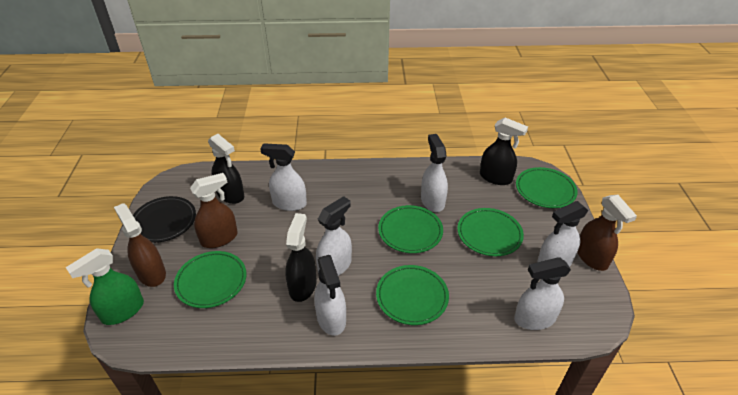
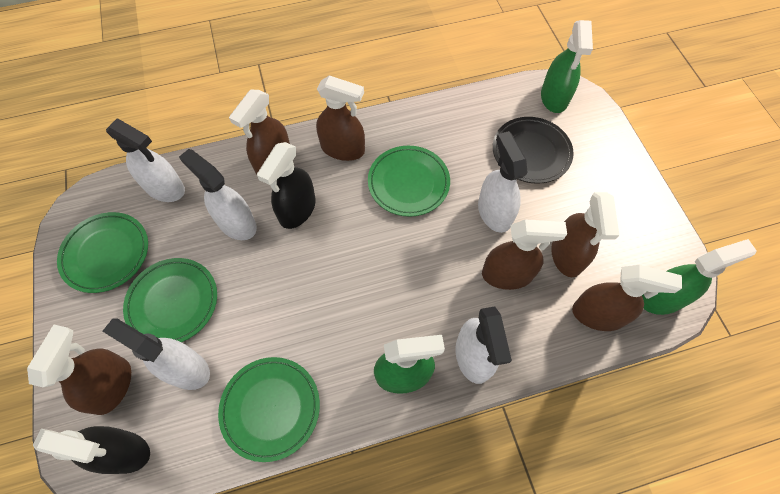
black spray bottle: 3 -> 2
brown spray bottle: 3 -> 6
green plate: 5 -> 4
green spray bottle: 1 -> 3
white spray bottle: 6 -> 5

